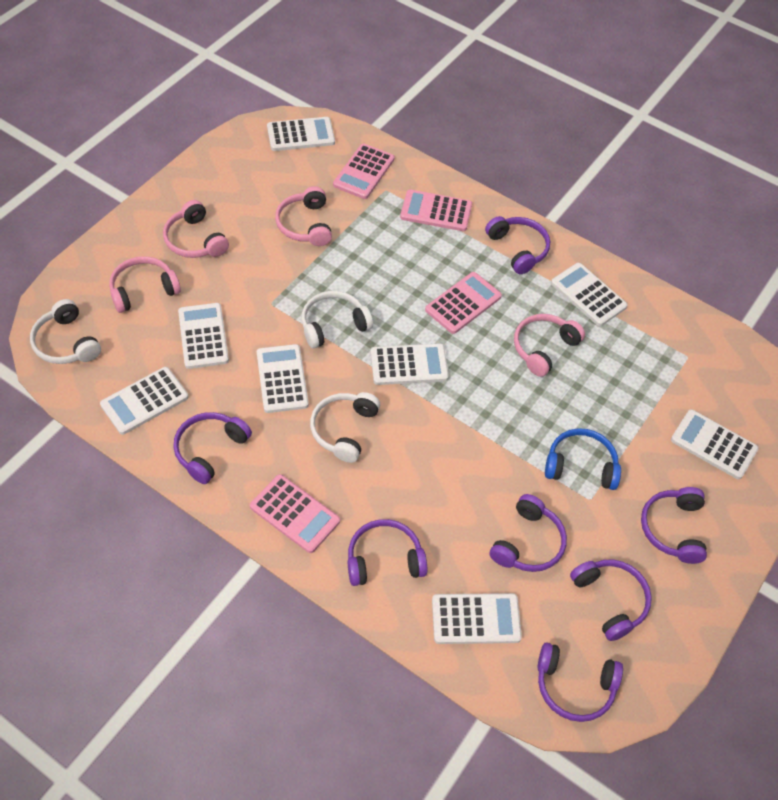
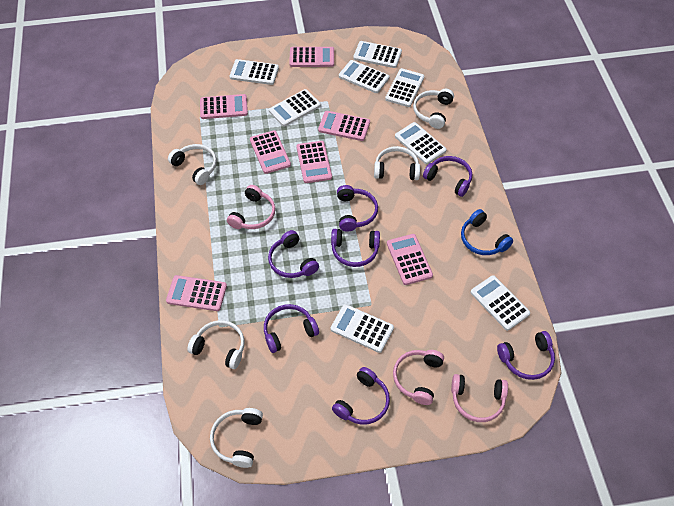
pink calculator: 4 -> 7
pink headphones: 4 -> 3
white headphones: 3 -> 5

